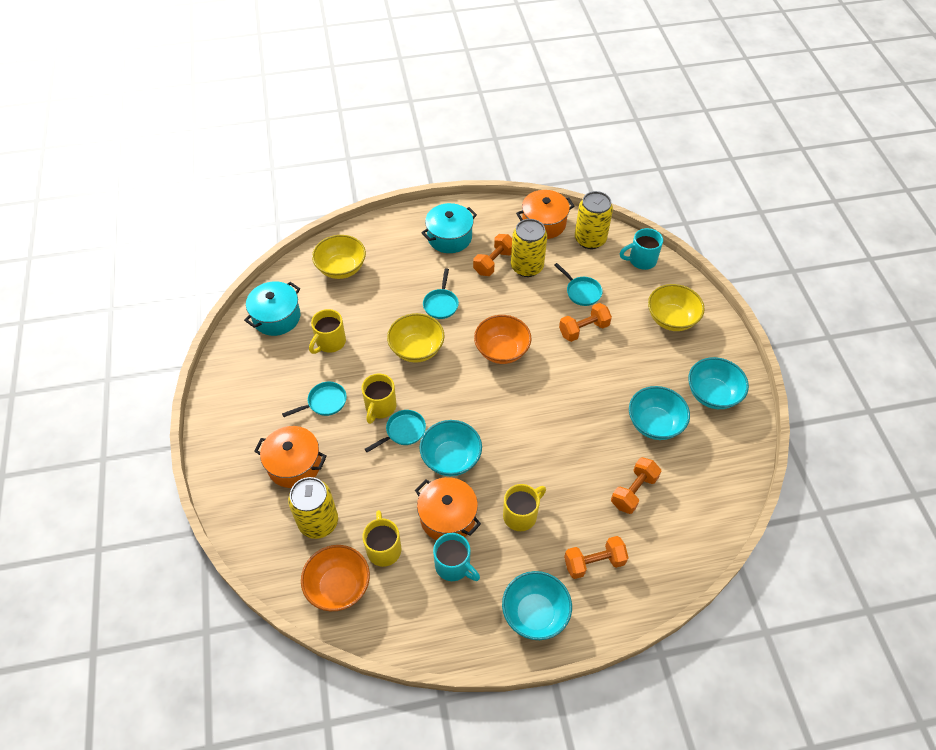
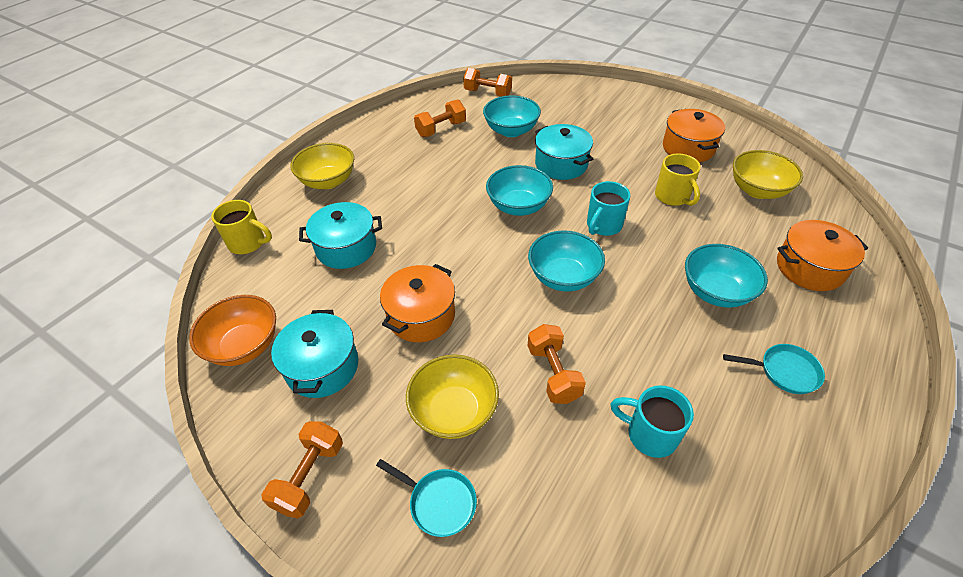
orange bowl: 2 -> 1
turquoise pan: 4 -> 2
turquoise pot: 2 -> 3
yellow can: 3 -> 0
yellow mug: 4 -> 2

